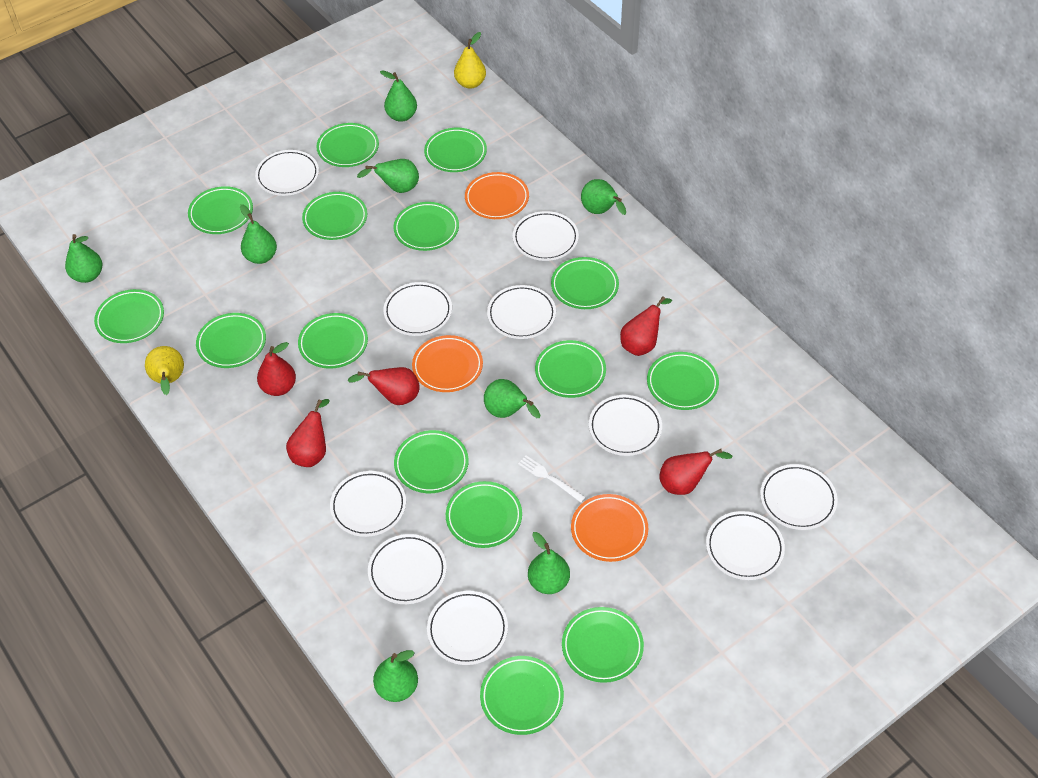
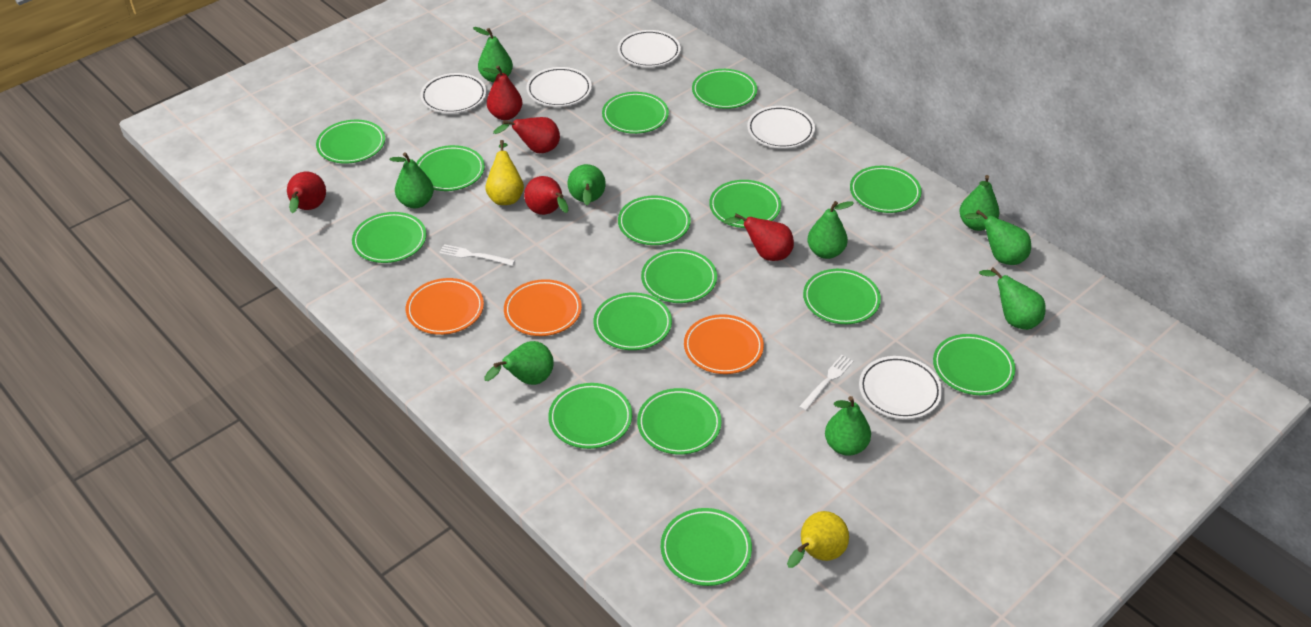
green pear: 8 -> 9
white fork: 1 -> 2
white plate: 10 -> 5

